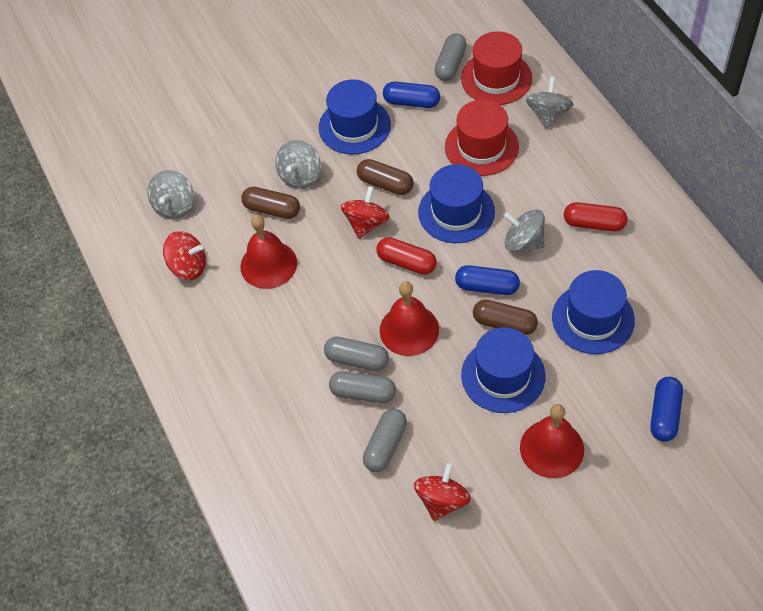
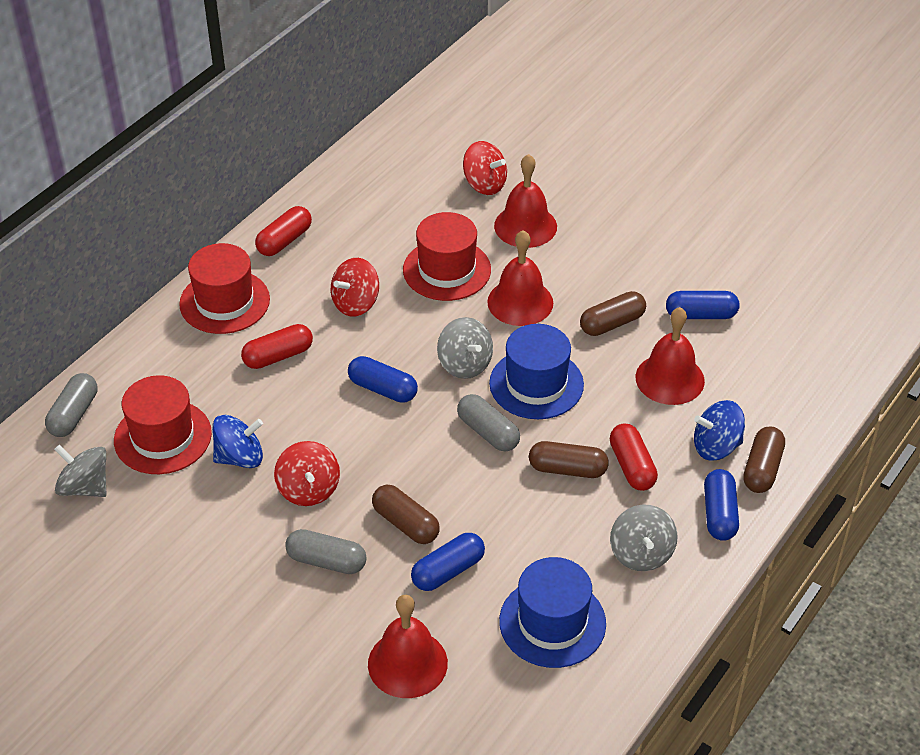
blue capsule: 3 -> 4
blue hat: 4 -> 2
blue spinning top: 0 -> 2
brown capsule: 3 -> 4
grey capsule: 4 -> 3
grey spinning top: 4 -> 3
red bell: 3 -> 4
red capsule: 2 -> 3
red hat: 2 -> 3

